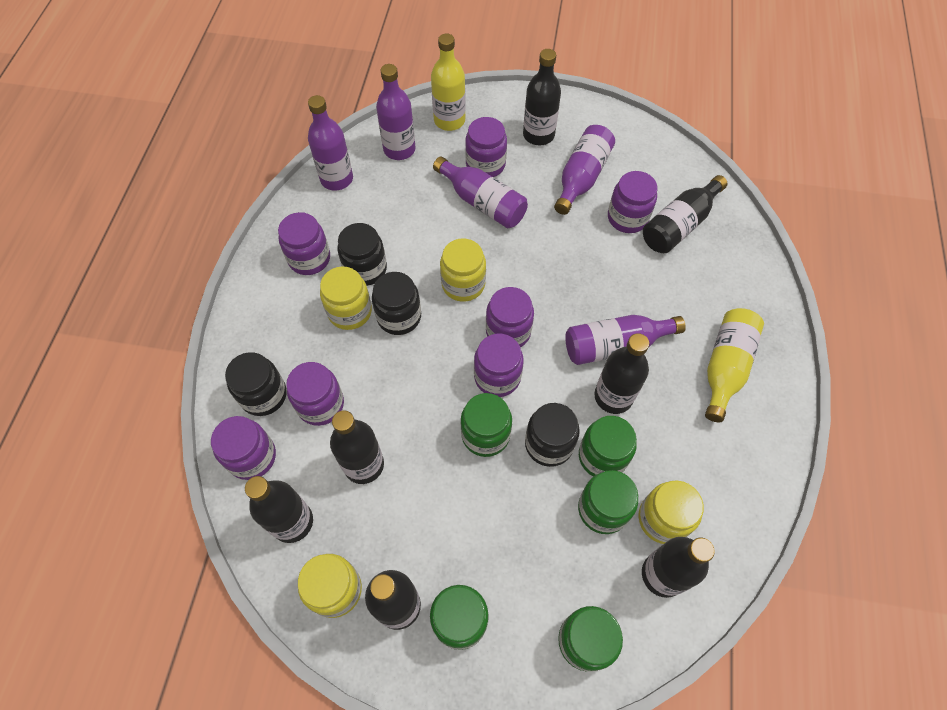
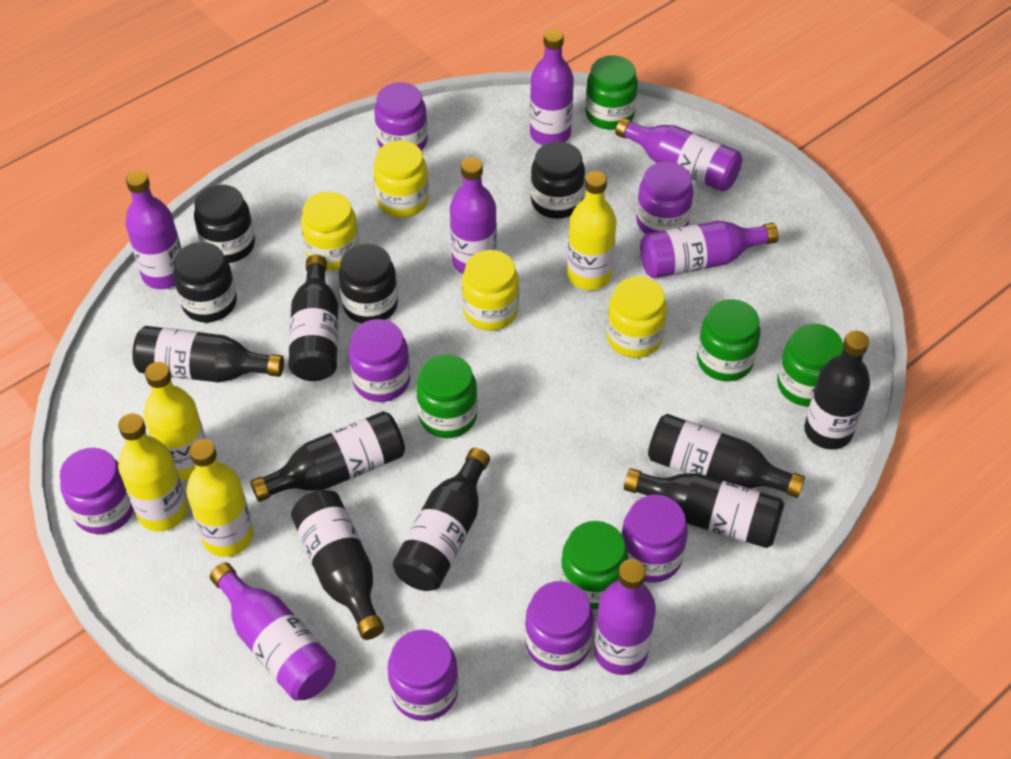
black bottle: 7 -> 8
purple bottle: 5 -> 7
yellow bottle: 2 -> 4

